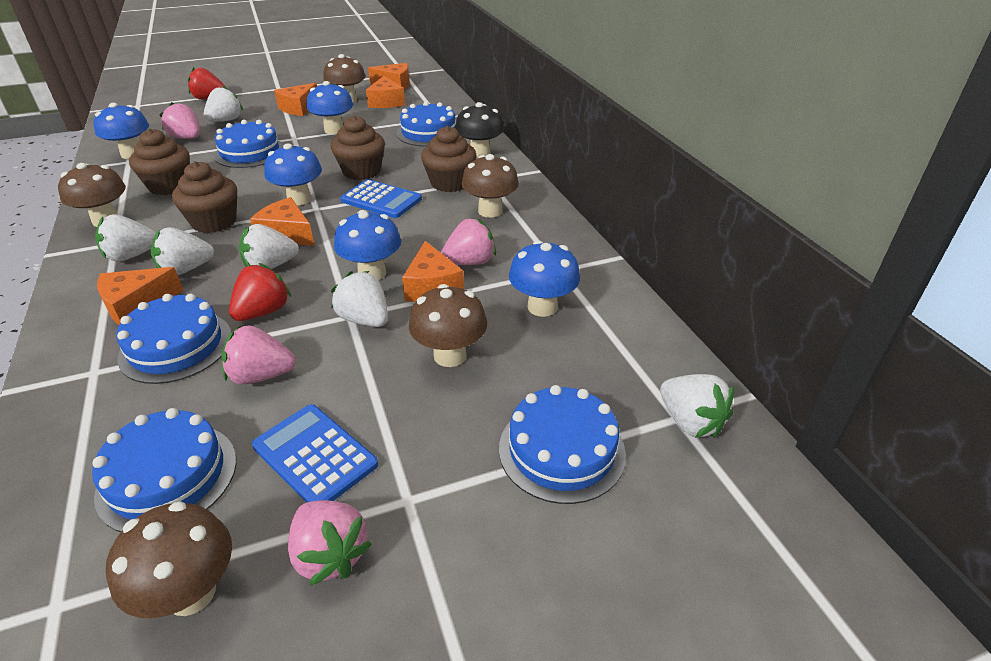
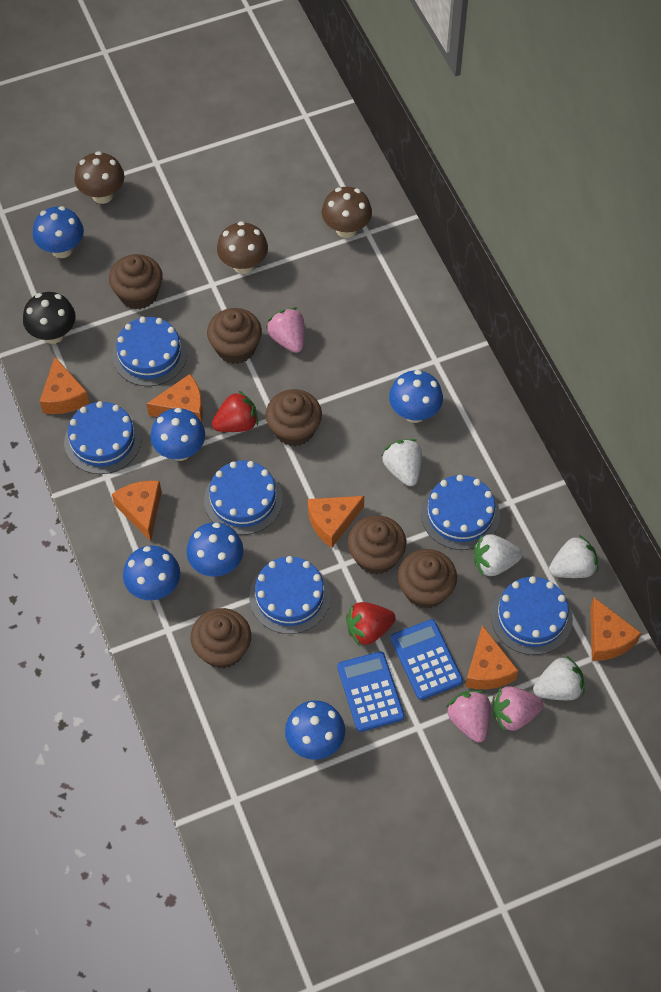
blue cake: 5 -> 6
blue mushroom: 5 -> 6
brown cupcake: 4 -> 6
brown mushroom: 5 -> 3
pink strawberry: 4 -> 3
white strawberry: 6 -> 4

